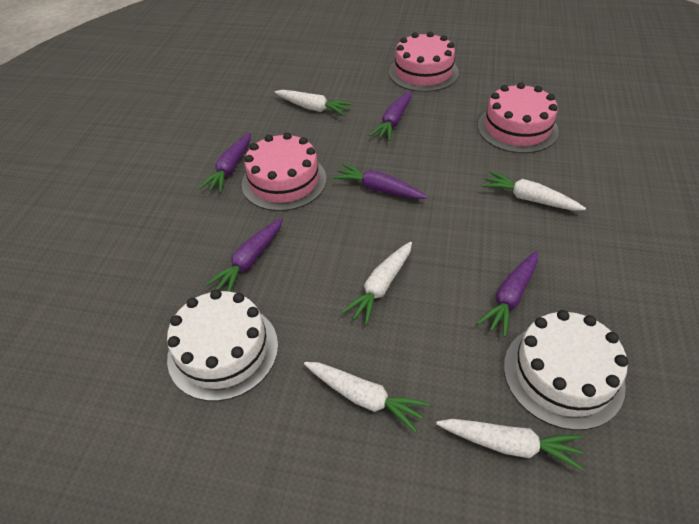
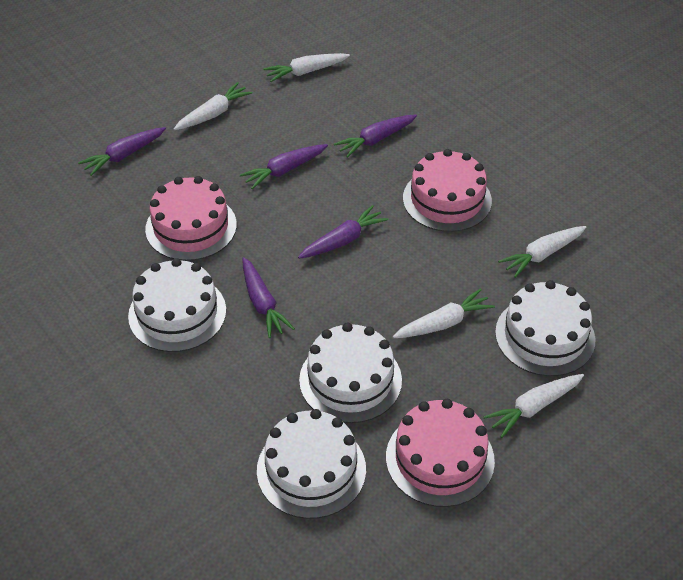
white cake: 2 -> 4

